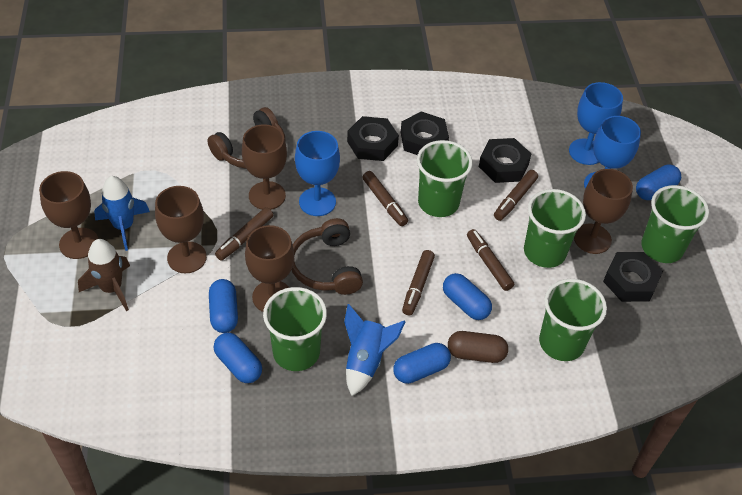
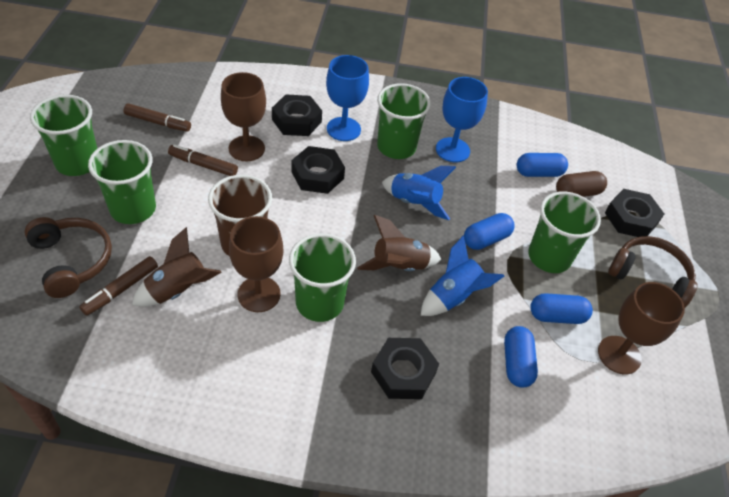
blue capsule: 5 -> 4
blue goblet: 3 -> 2
brown cup: 0 -> 1
brown goblet: 5 -> 3
brown marker: 5 -> 3
brown rocket: 1 -> 2

